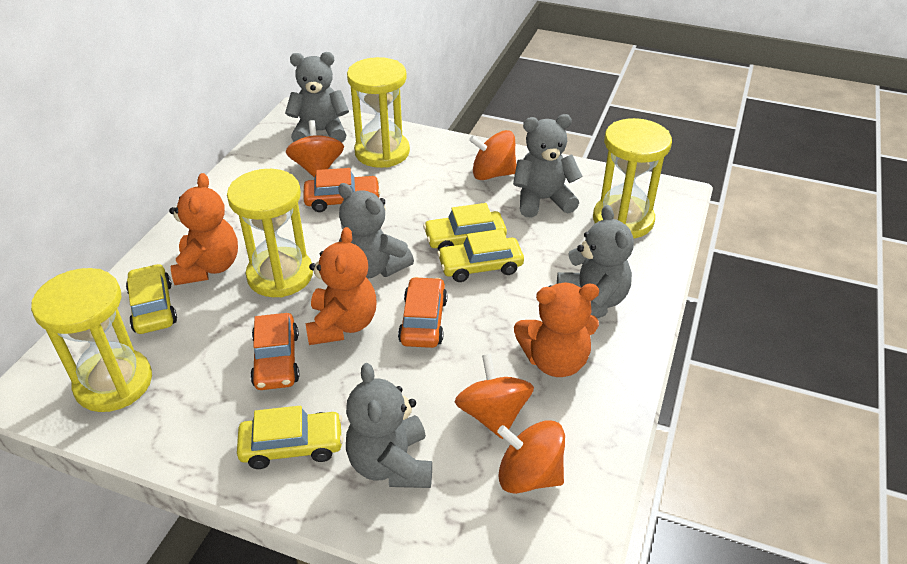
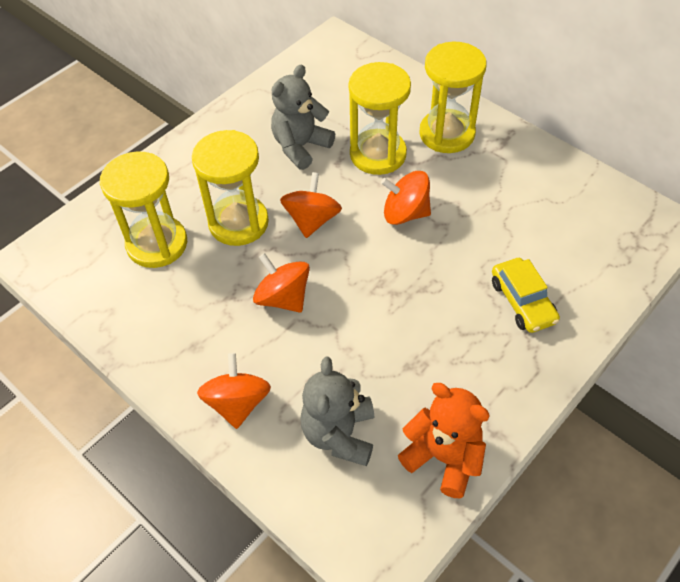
grey teddy bear: 5 -> 2
orange car: 3 -> 0
orange teddy bear: 3 -> 1
yellow car: 4 -> 1

